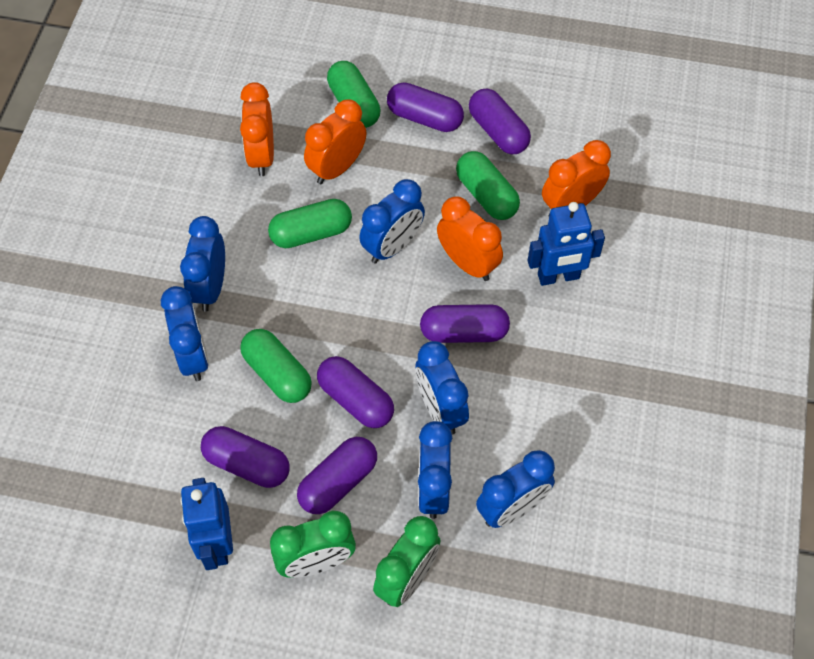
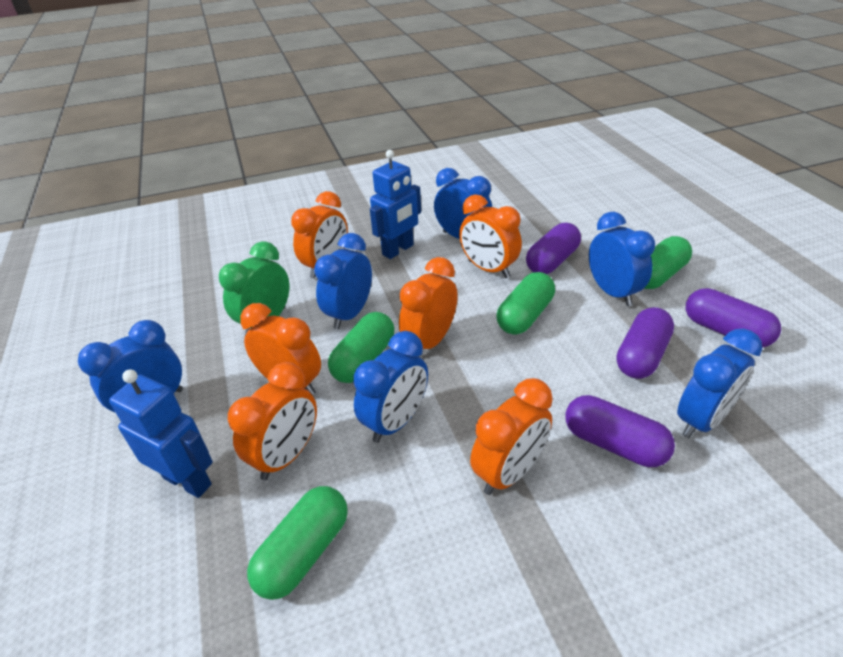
green clock: 2 -> 1
orange clock: 4 -> 6
purple capsule: 6 -> 4

